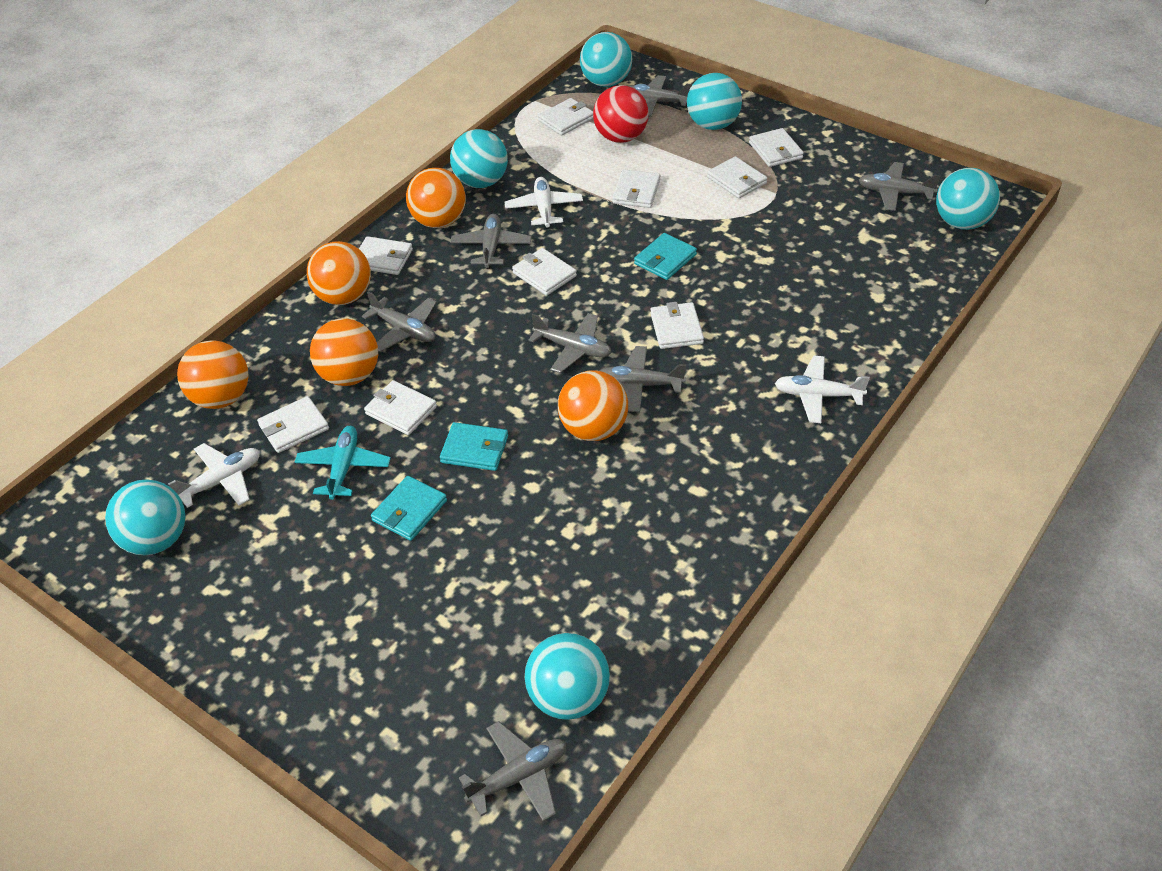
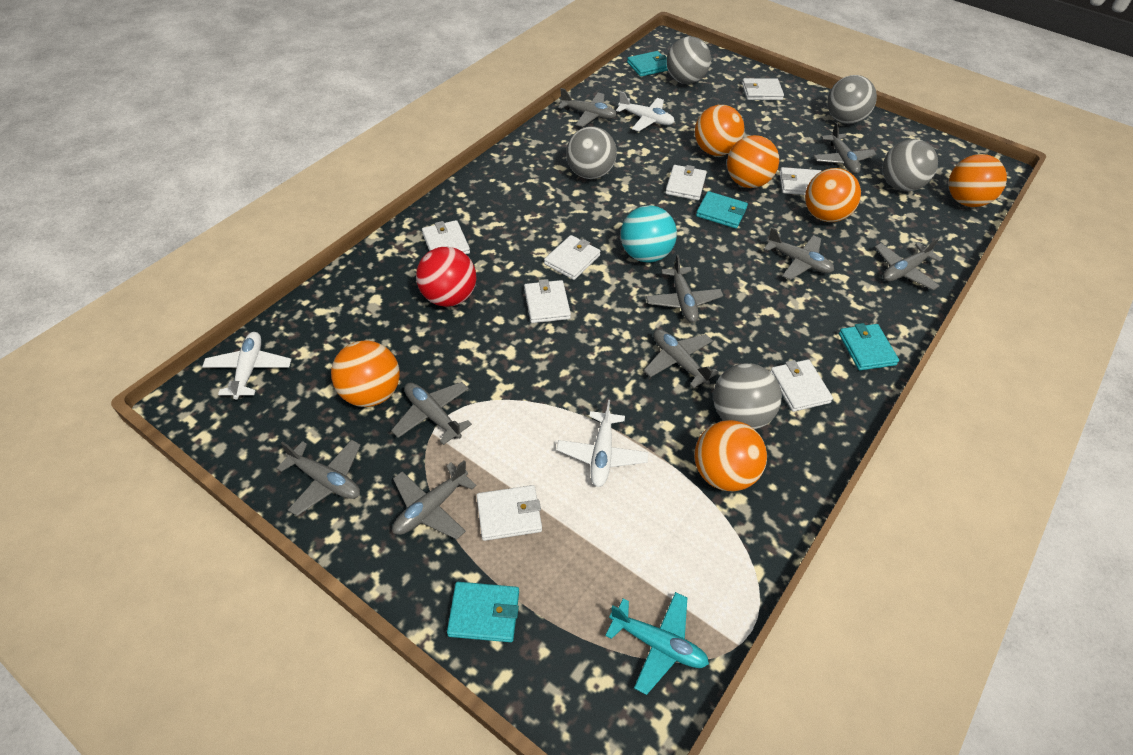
grey ball: 0 -> 5
grey plane: 7 -> 9
orange ball: 5 -> 6
turquoise ball: 6 -> 1
turquoise wallet: 3 -> 4
white wallet: 9 -> 8

